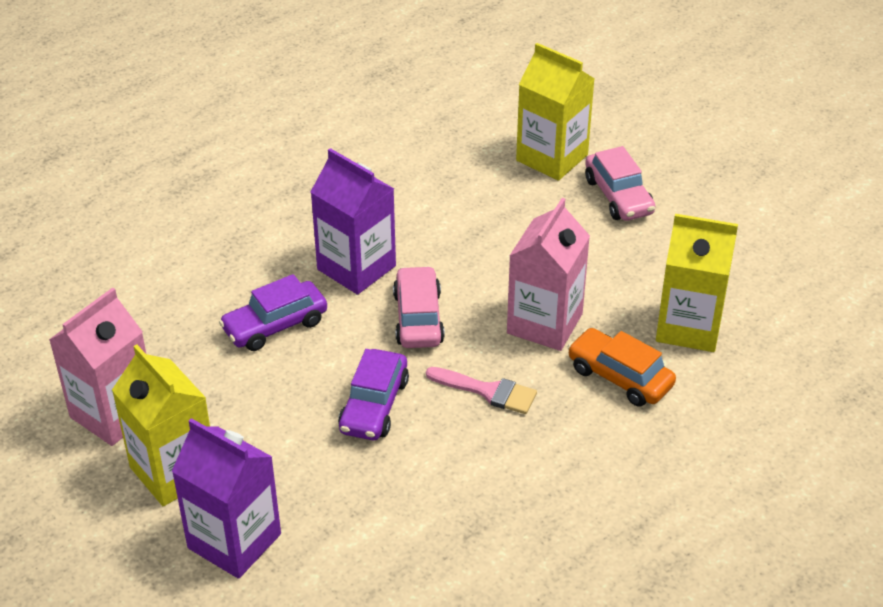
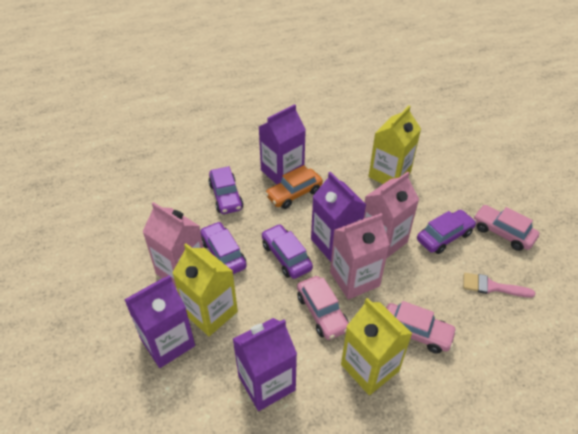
pink car: 2 -> 3
pink carton: 2 -> 3
purple car: 2 -> 4
purple carton: 2 -> 4

